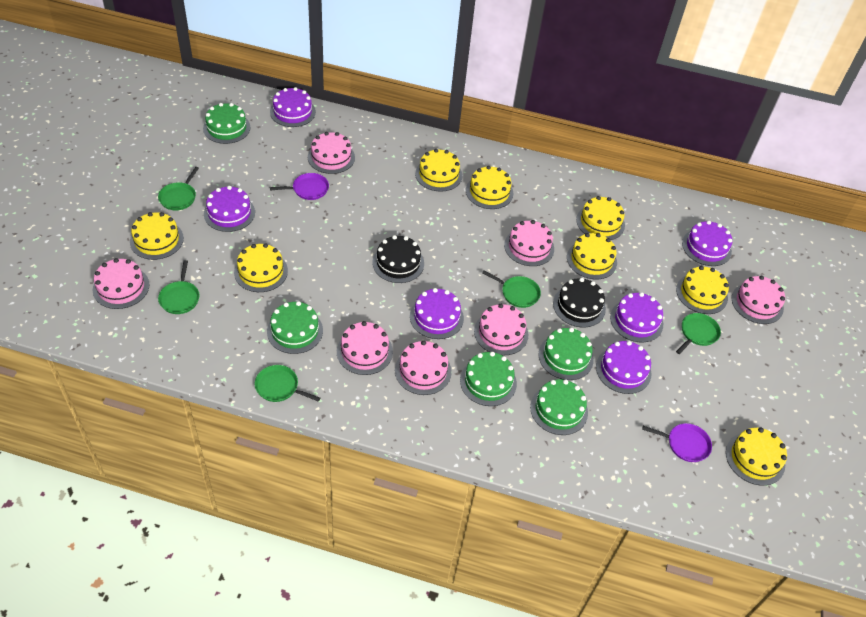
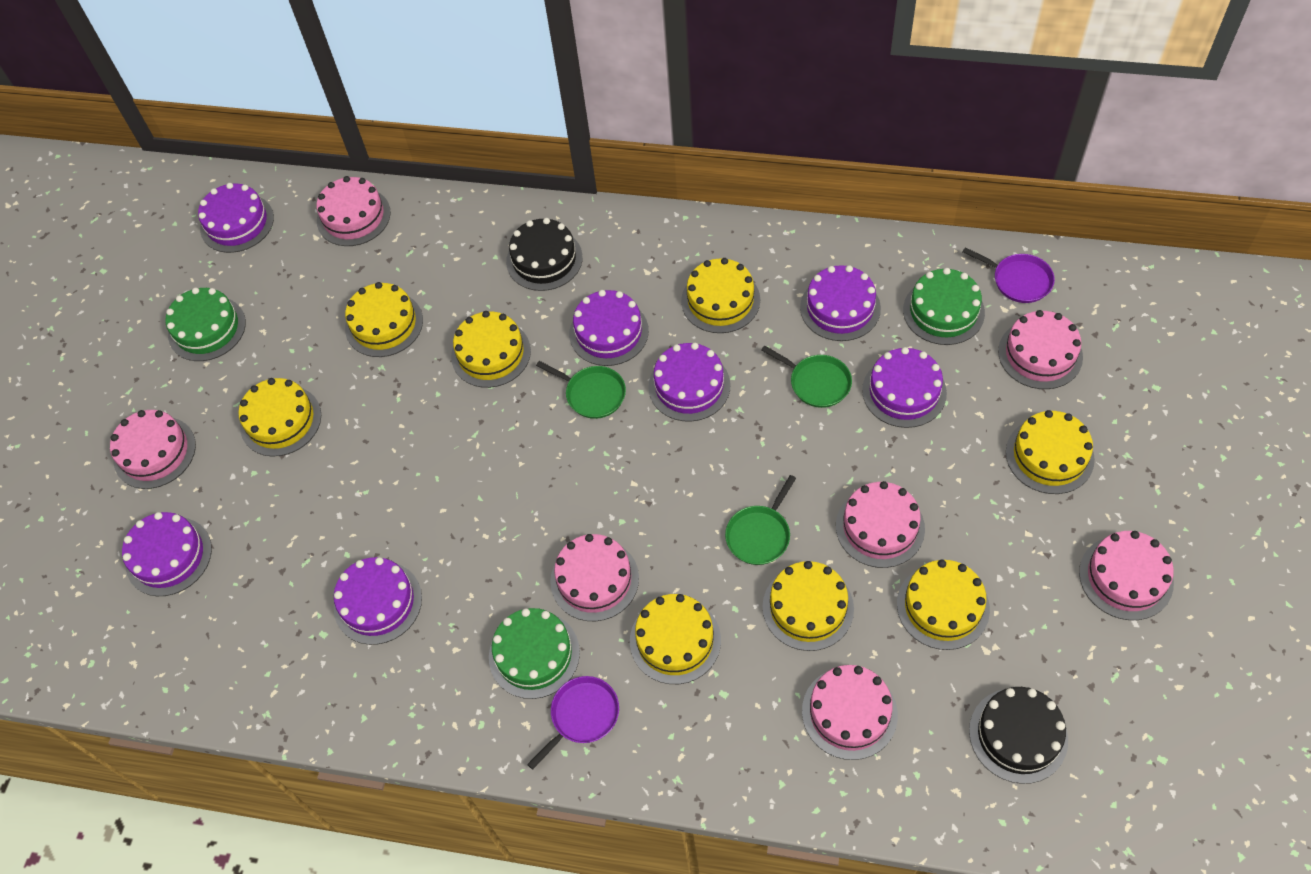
green cake: 5 -> 3
green pan: 5 -> 3
purple cake: 6 -> 7

